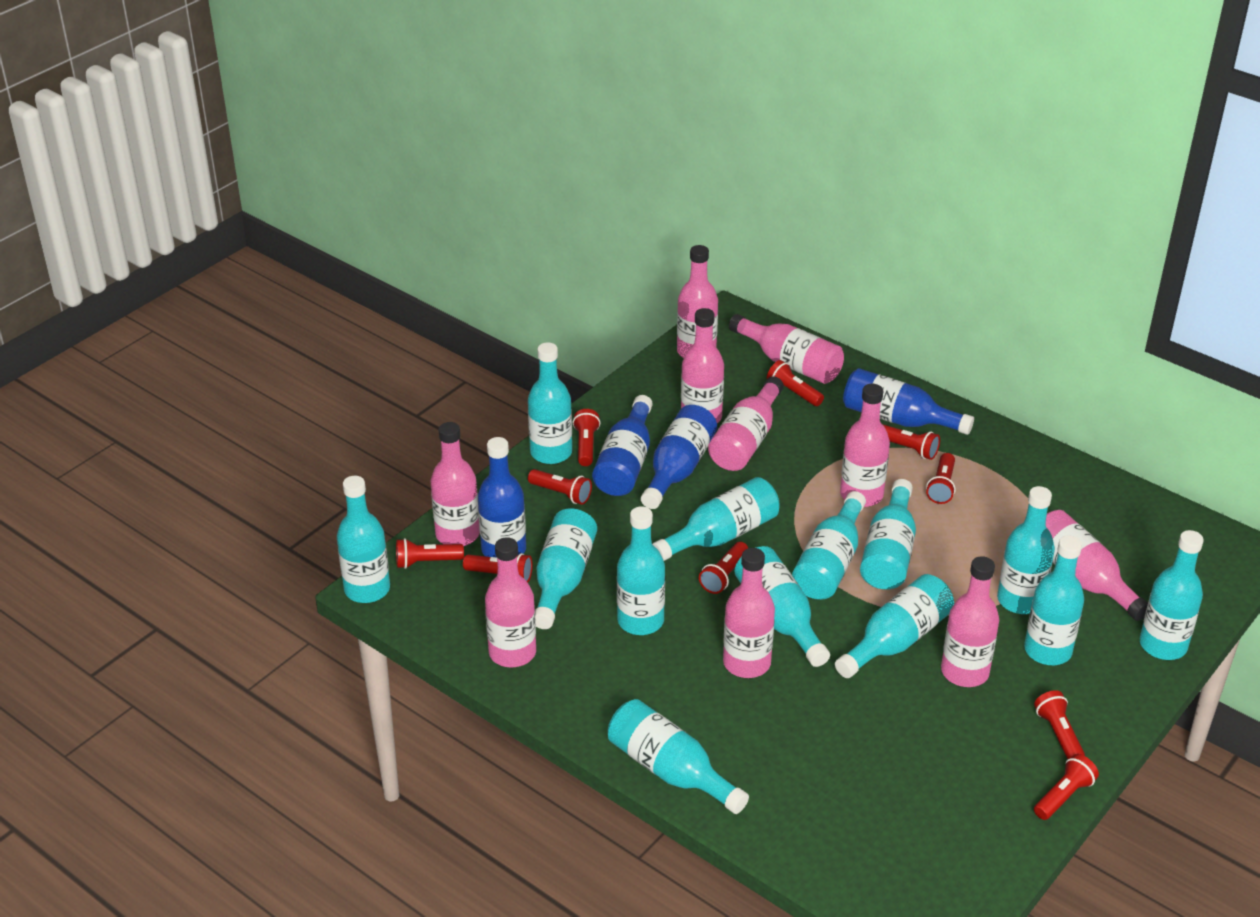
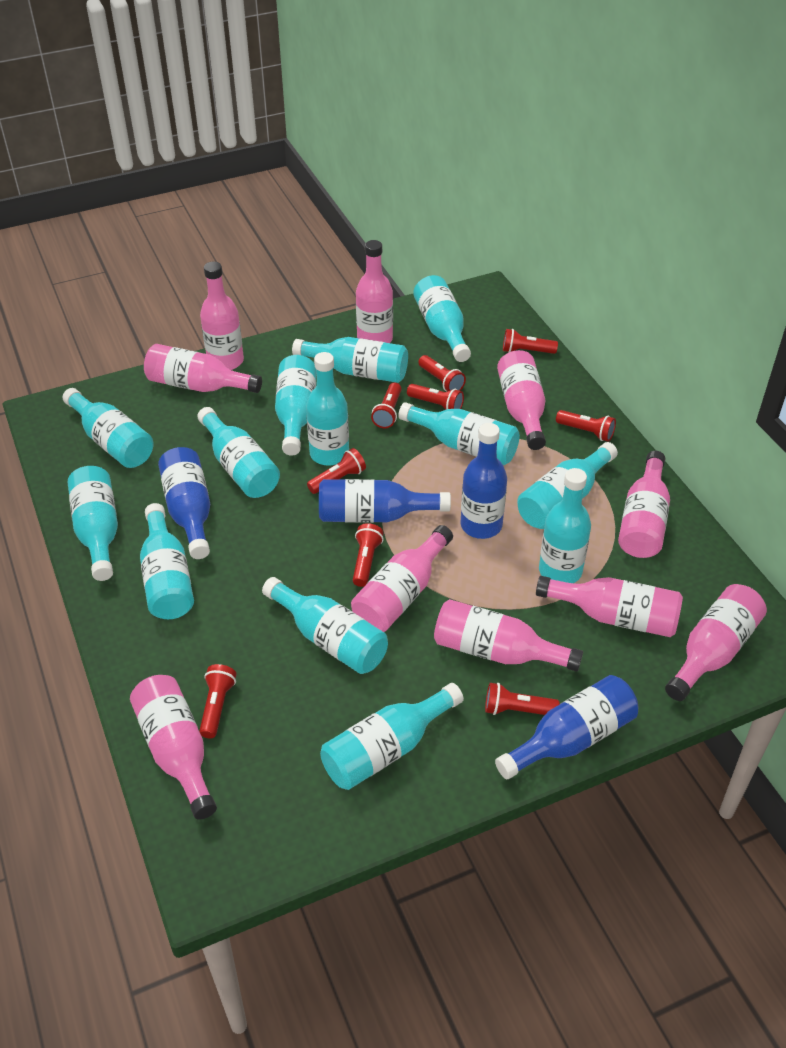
red flashlight: 10 -> 9

